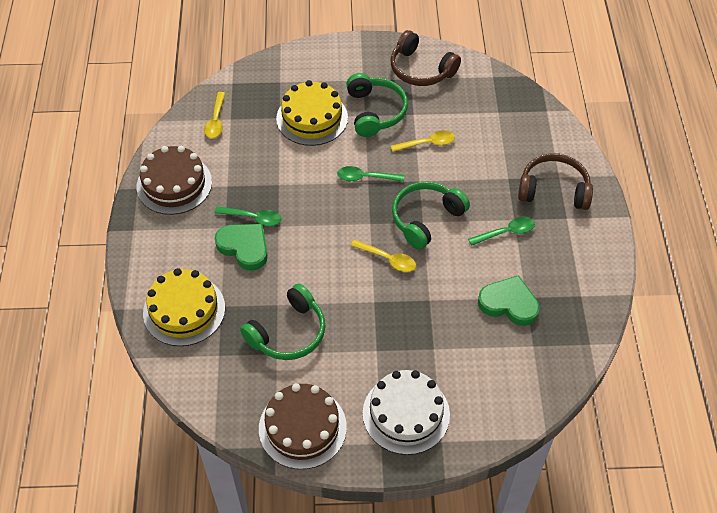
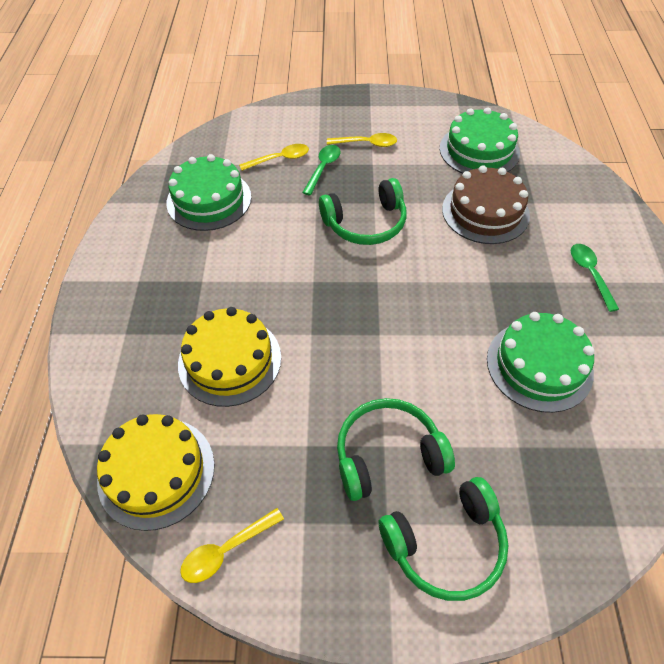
brown cake: 2 -> 1
brown headphones: 2 -> 0
green cake: 0 -> 3
green heart: 2 -> 0
green spoon: 3 -> 2
white cake: 1 -> 0

